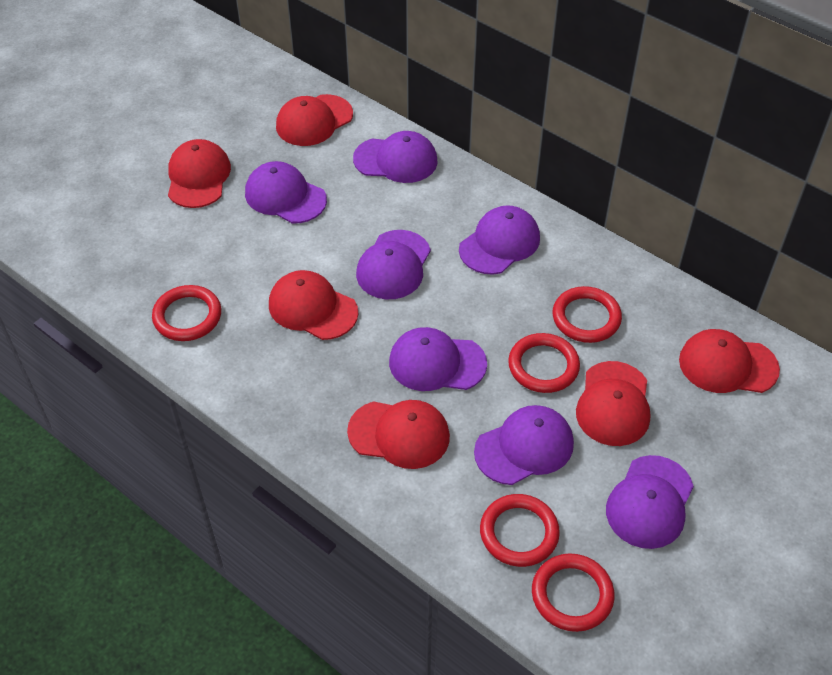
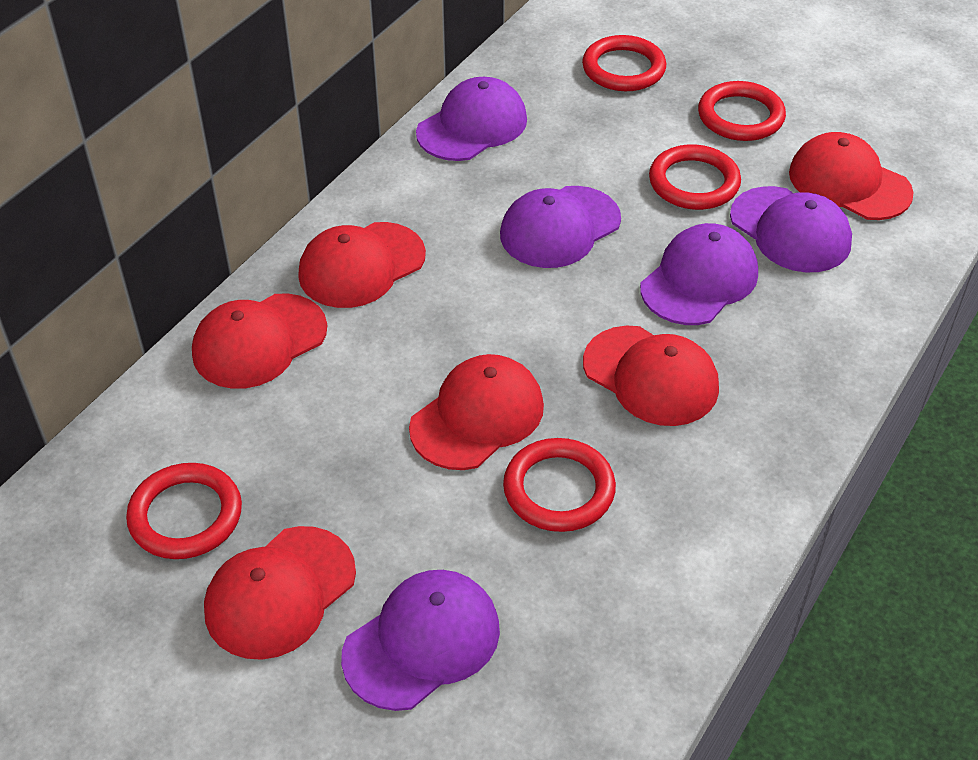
purple cap: 7 -> 5

